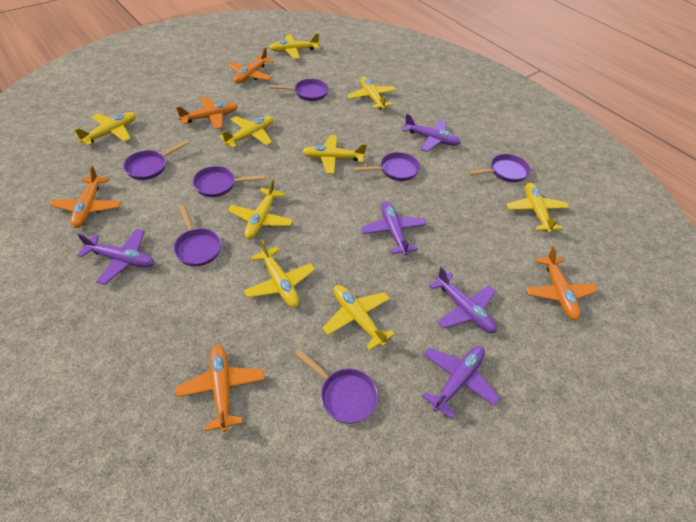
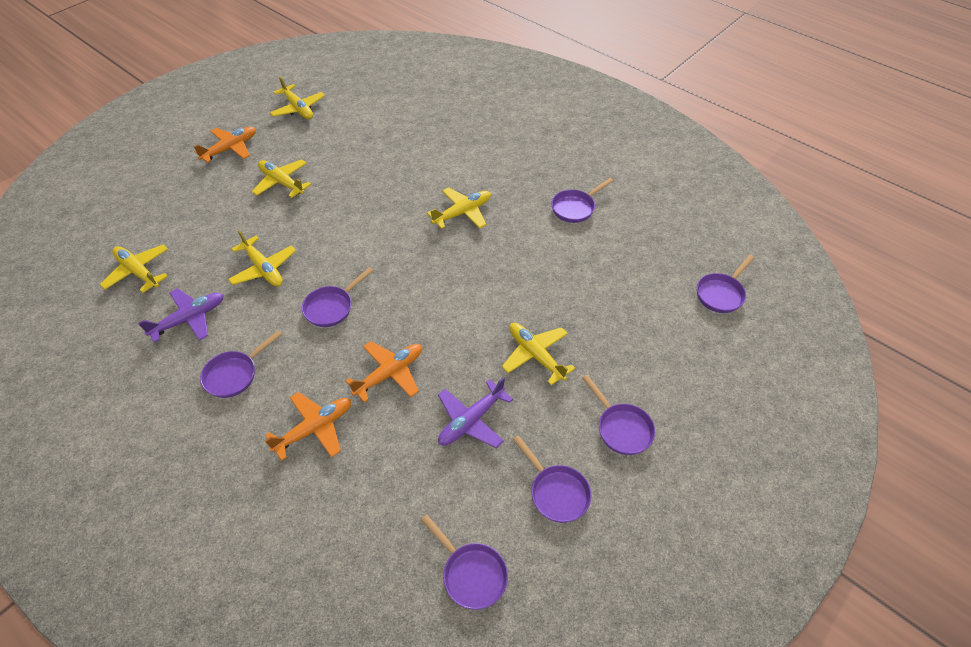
orange plane: 5 -> 3
purple plane: 5 -> 2
yellow plane: 9 -> 6

